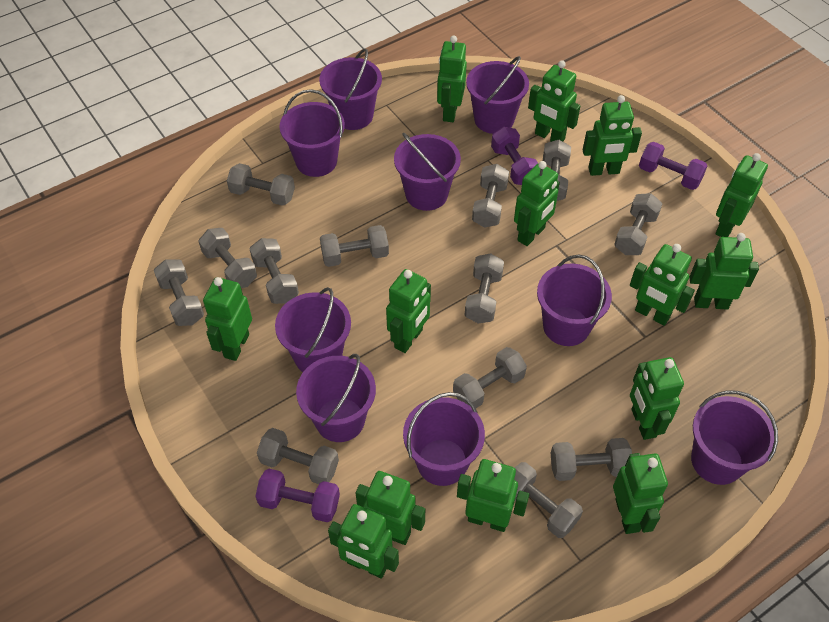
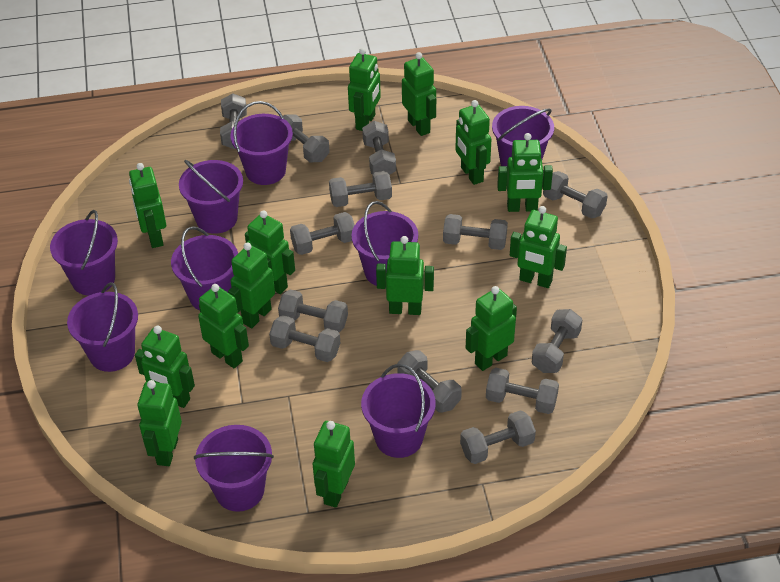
purple dumbbell: 3 -> 0

